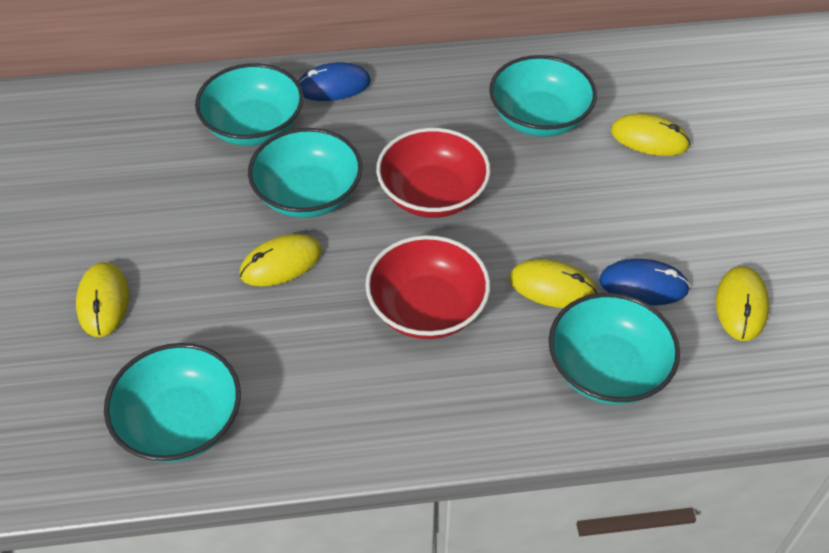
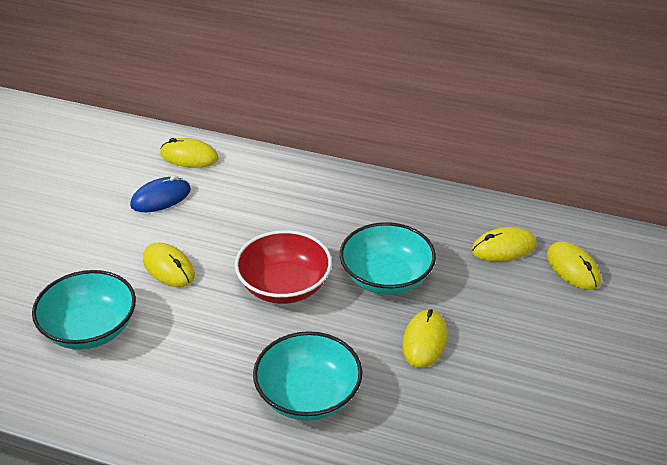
blue mouse: 2 -> 1
red bowl: 2 -> 1
turquoise bowl: 5 -> 3

